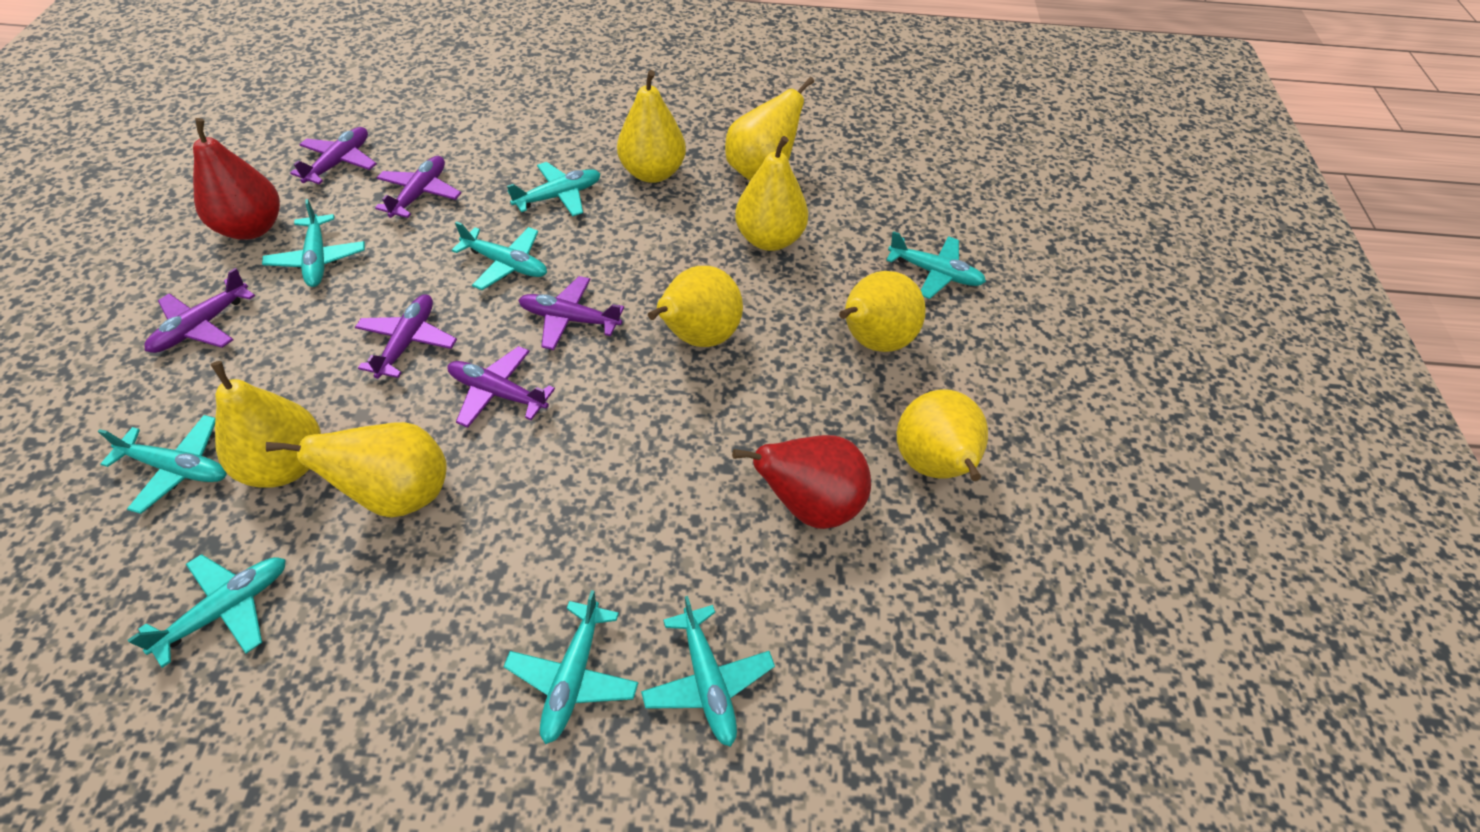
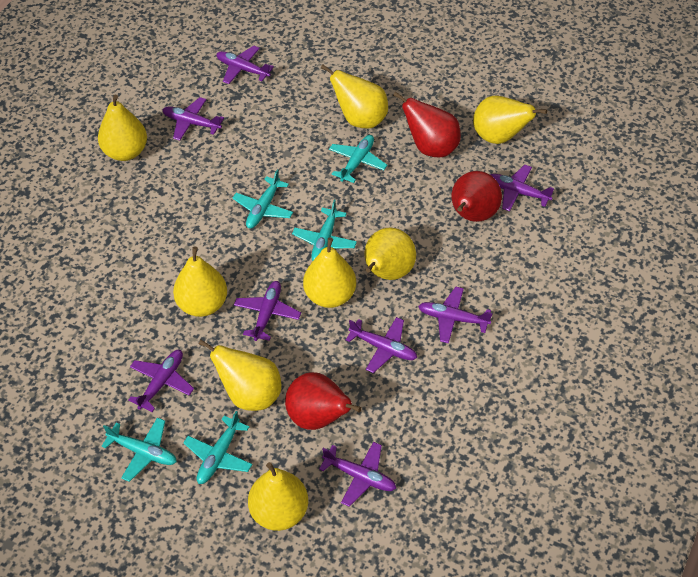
purple plane: 6 -> 8
red pear: 2 -> 3
turquoise plane: 8 -> 5

